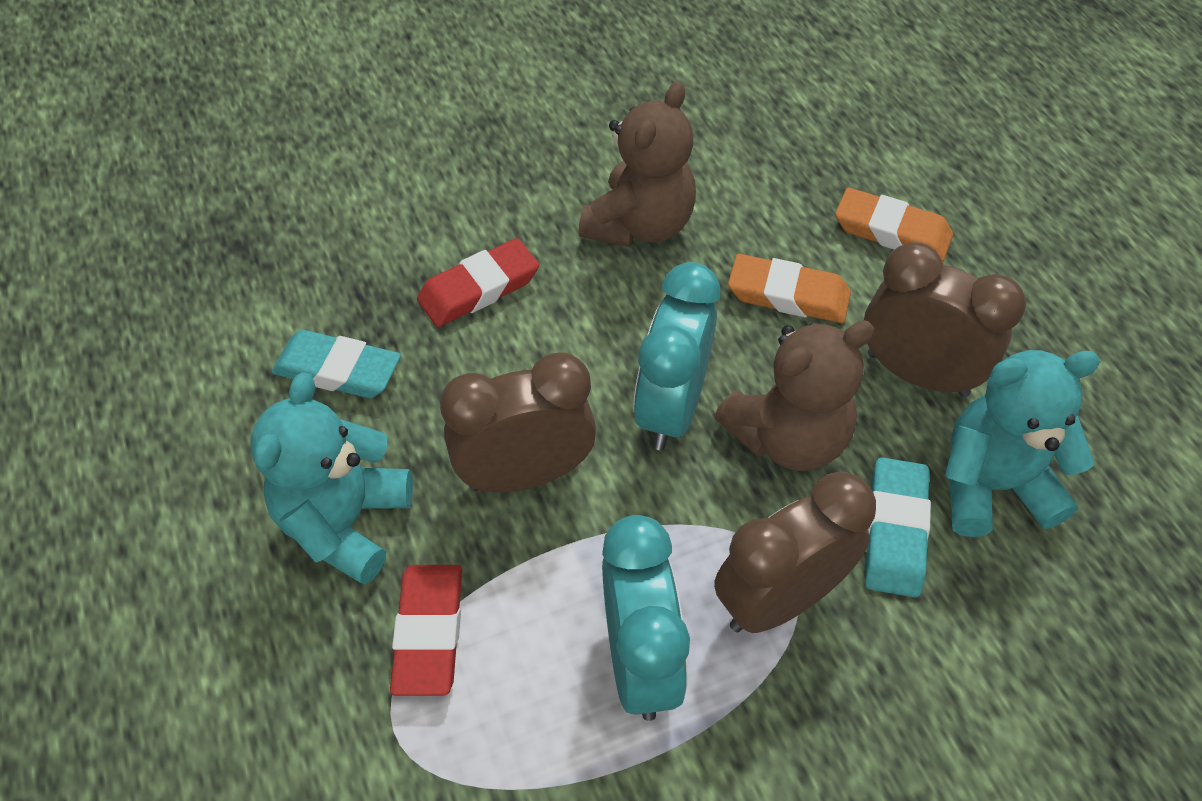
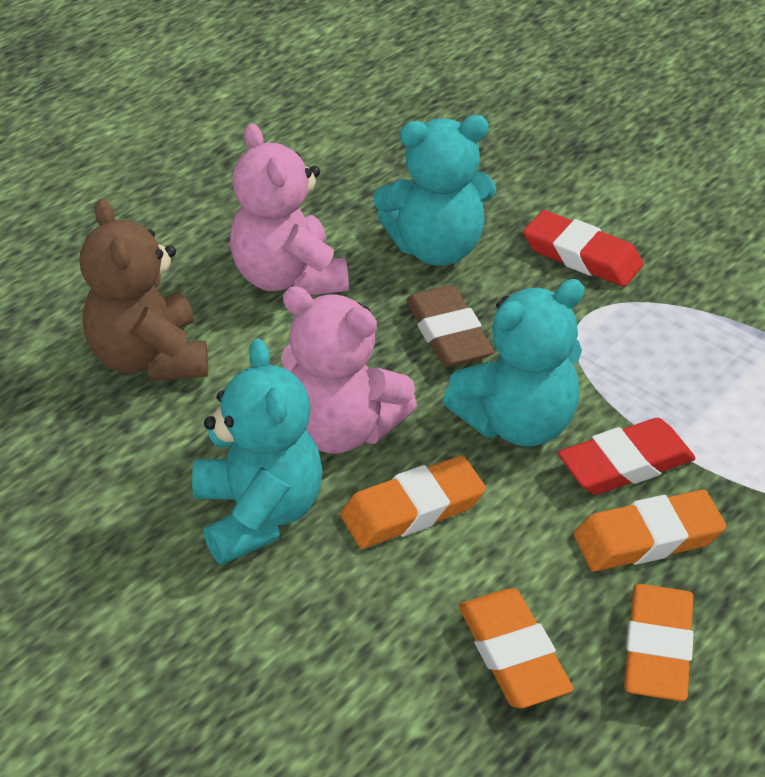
brown clock: 3 -> 0
brown eraser: 0 -> 1
brown teddy bear: 2 -> 1
orange eraser: 2 -> 4
pink teddy bear: 0 -> 2
turquoise clock: 2 -> 0
turquoise eraser: 2 -> 0
turquoise teddy bear: 2 -> 3

